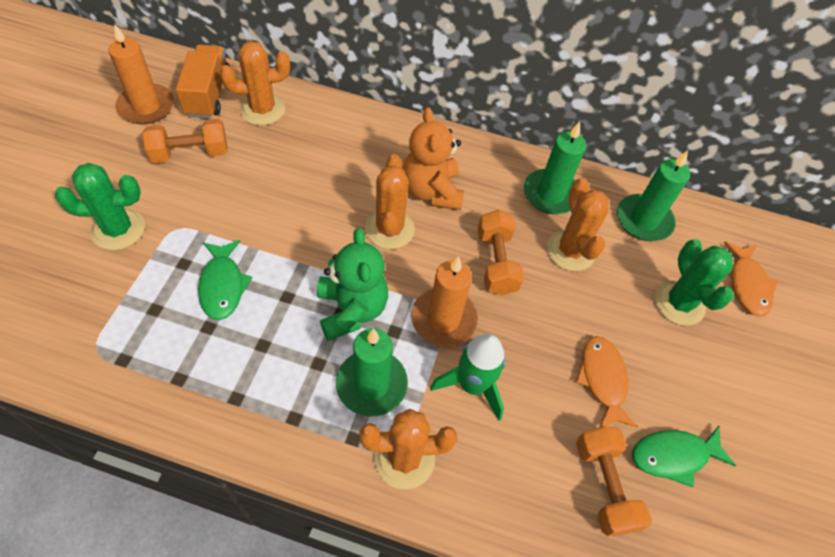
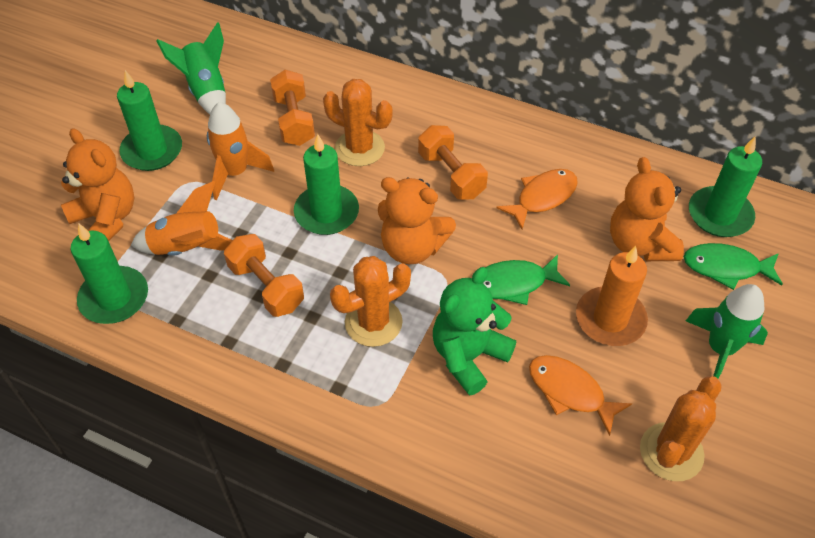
green cactus: 2 -> 0
green candle: 3 -> 4
green rocket: 1 -> 2
orange cactus: 4 -> 3
orange candle: 2 -> 1
orange rocket: 0 -> 2
orange teddy bear: 1 -> 3
orange truck: 1 -> 0

